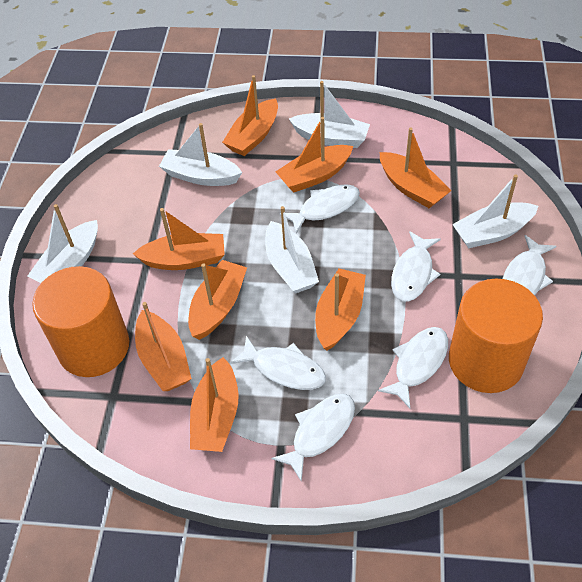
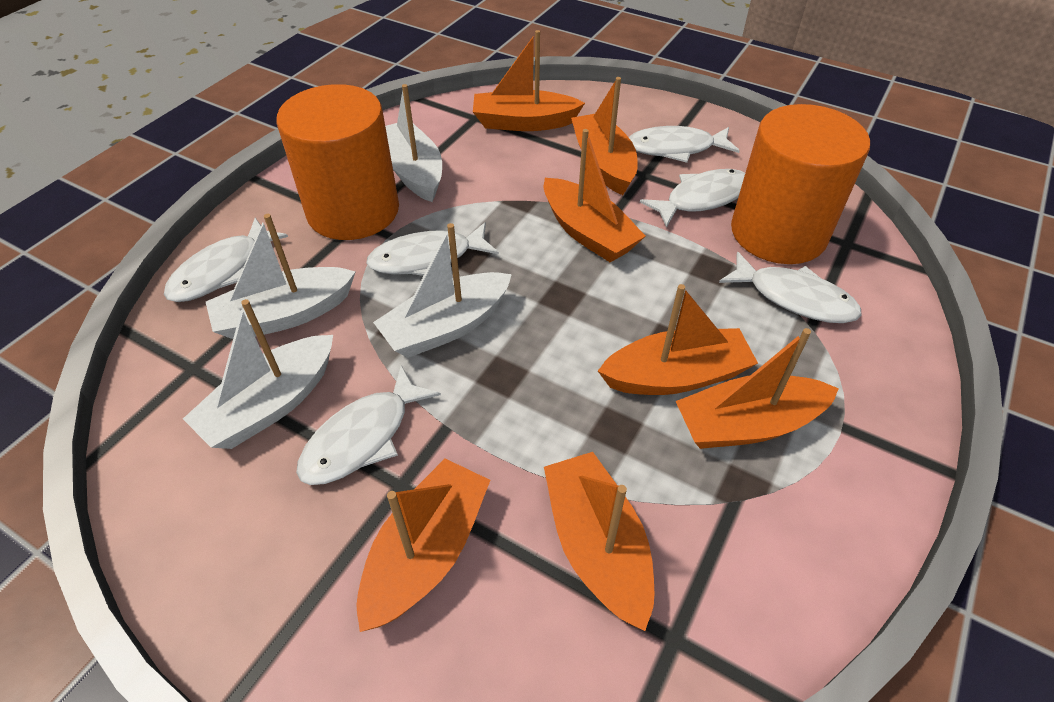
orange boat: 8 -> 7
white boat: 5 -> 4

